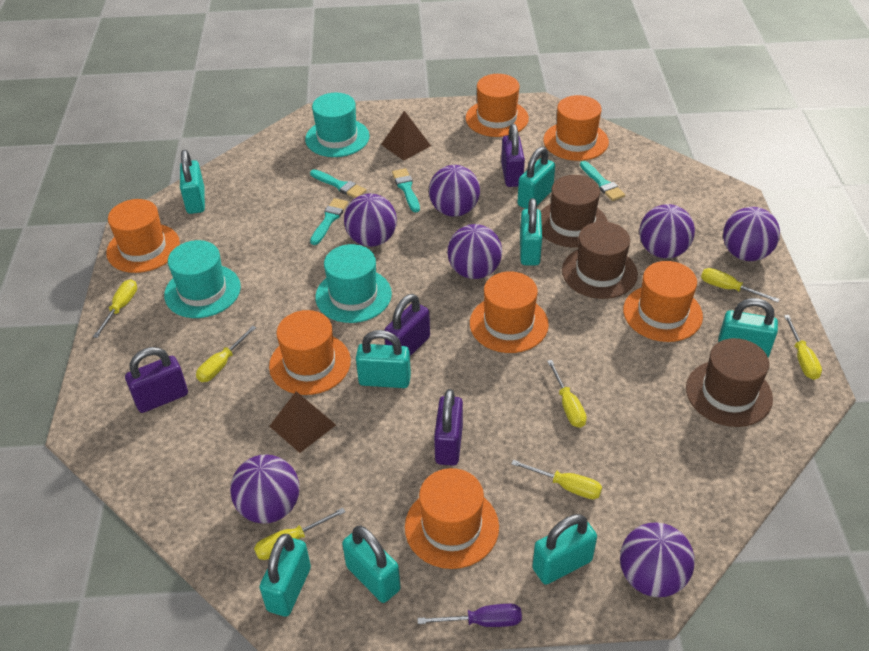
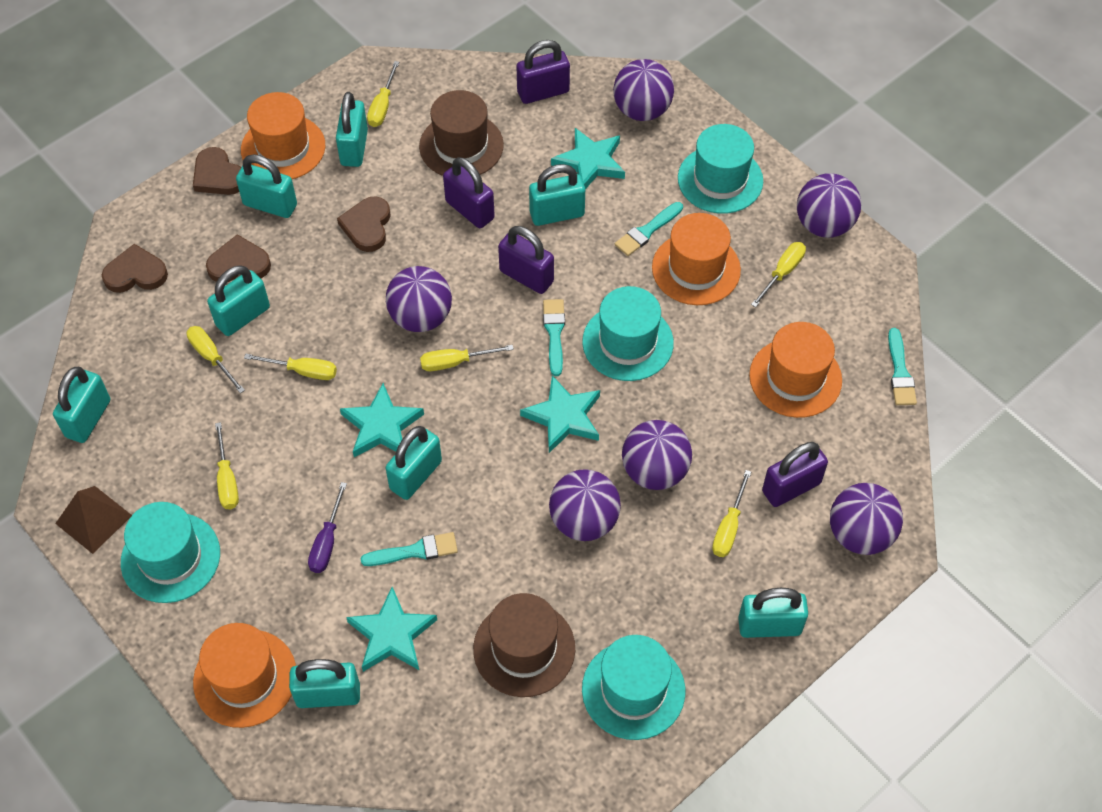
brown hat: 3 -> 2
brown heart: 0 -> 4
brown pyramid: 2 -> 1
orange hat: 7 -> 4
purple ball: 7 -> 6
turquoise hat: 3 -> 4
turquoise star: 0 -> 4

